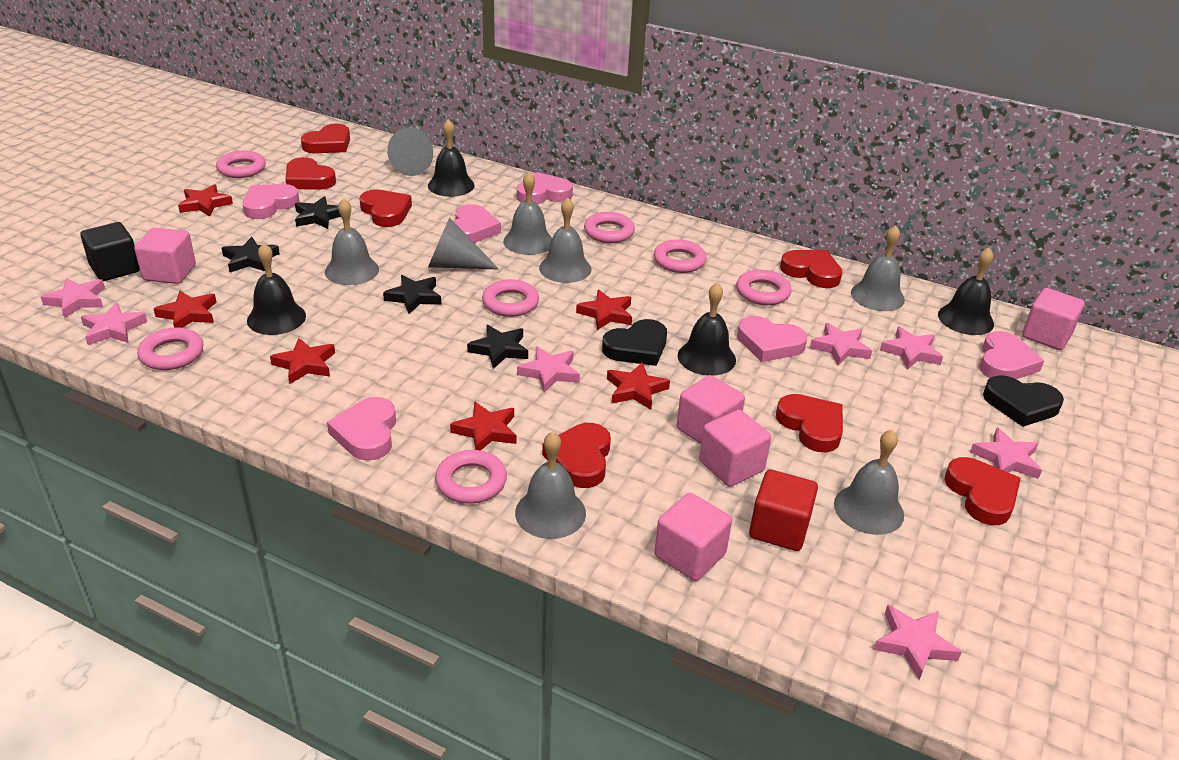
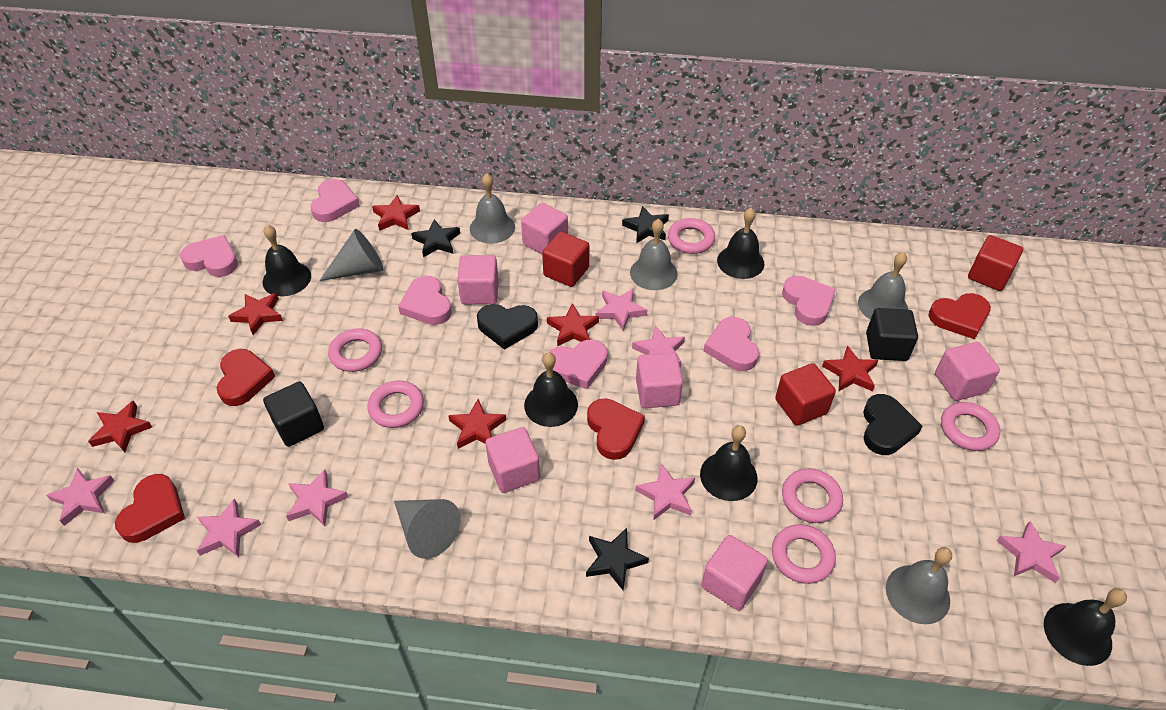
black bell: 4 -> 5
black cube: 1 -> 2
black star: 4 -> 3
grey bell: 6 -> 4
pink cube: 5 -> 6
pink ring: 7 -> 6
red cube: 1 -> 3
red heart: 7 -> 4

